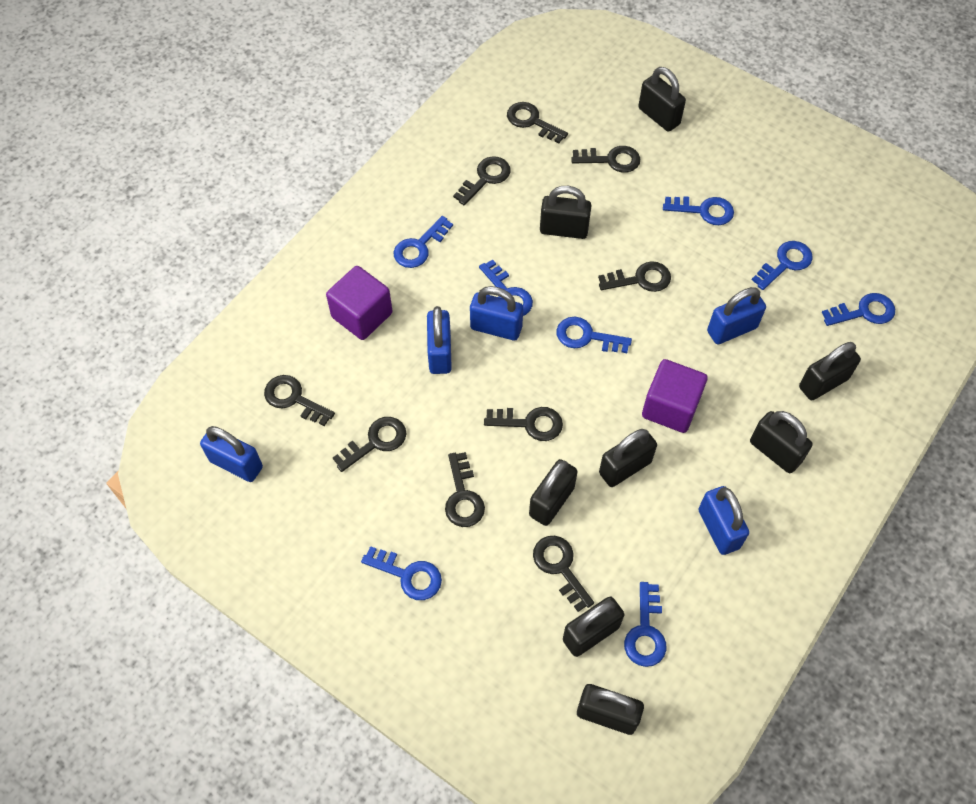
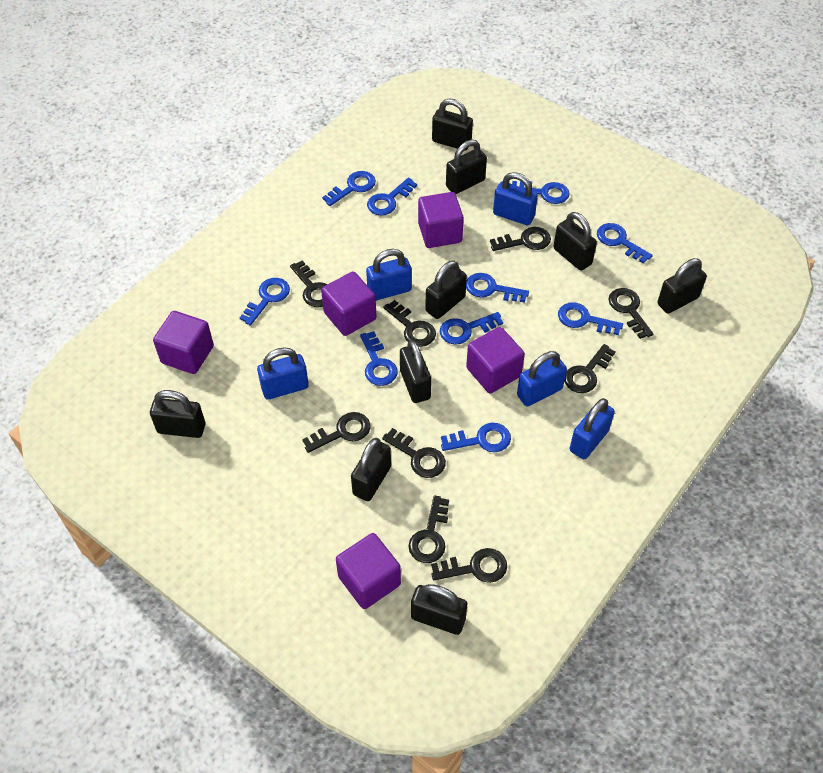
black padlock: 8 -> 9
blue key: 8 -> 10
purple cube: 2 -> 5

